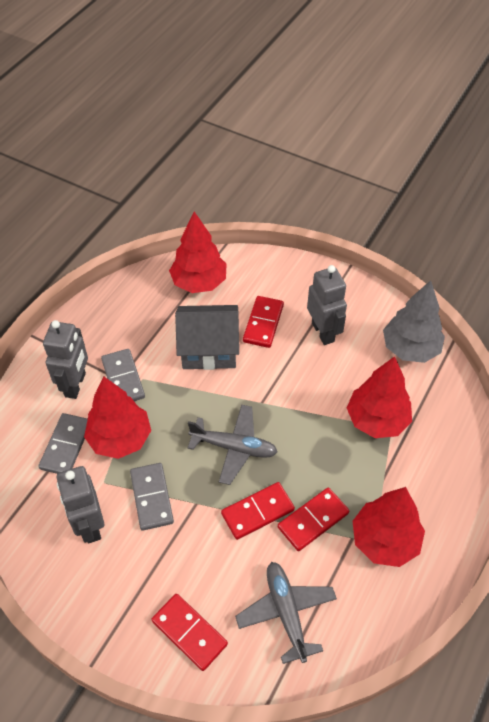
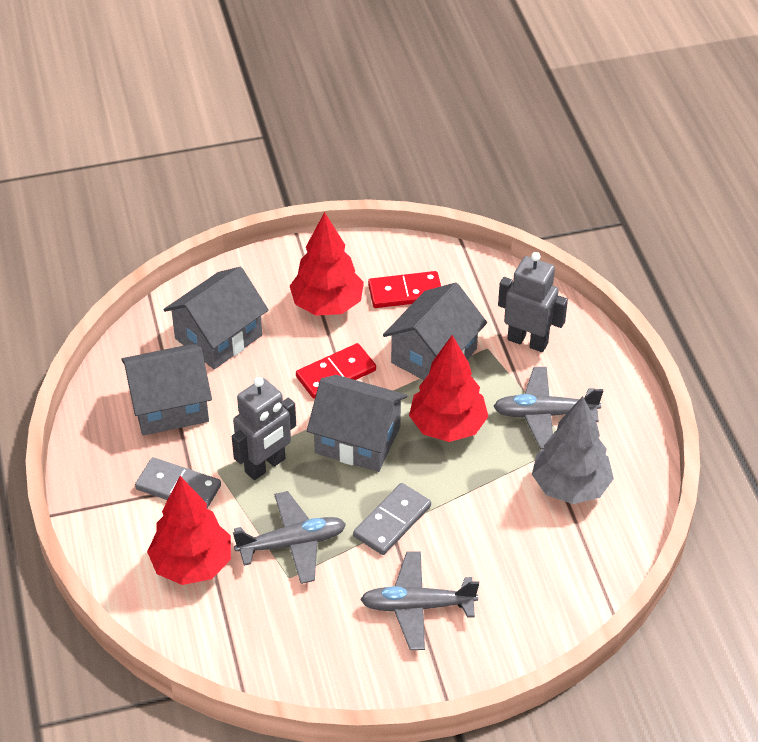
grey domino: 3 -> 2
grey house: 1 -> 4
grey plane: 2 -> 3
grey robot: 3 -> 2
red domino: 4 -> 2
red tree: 4 -> 3

